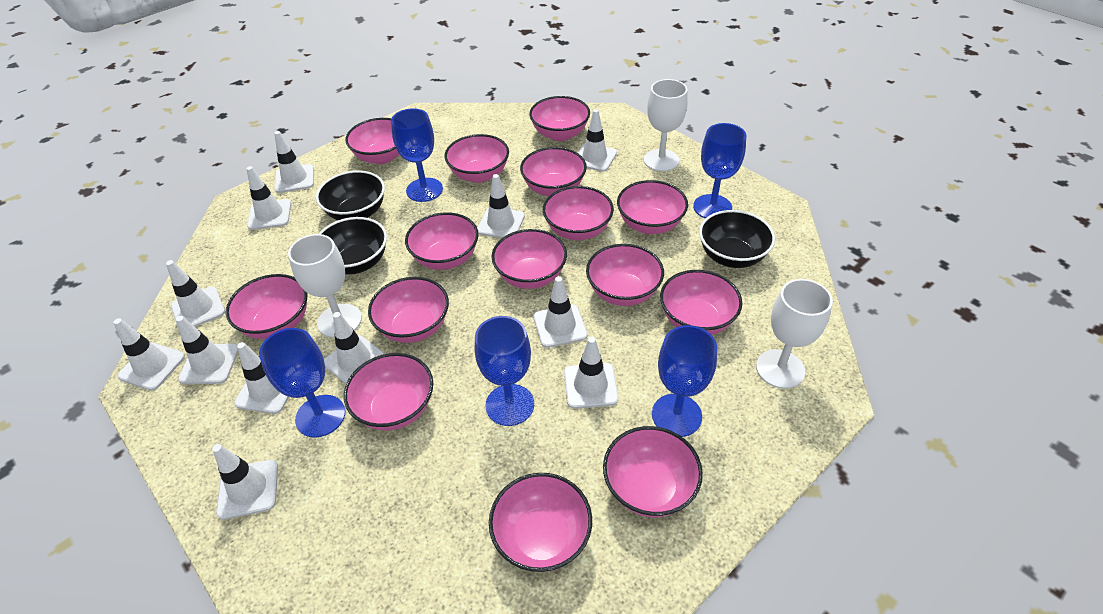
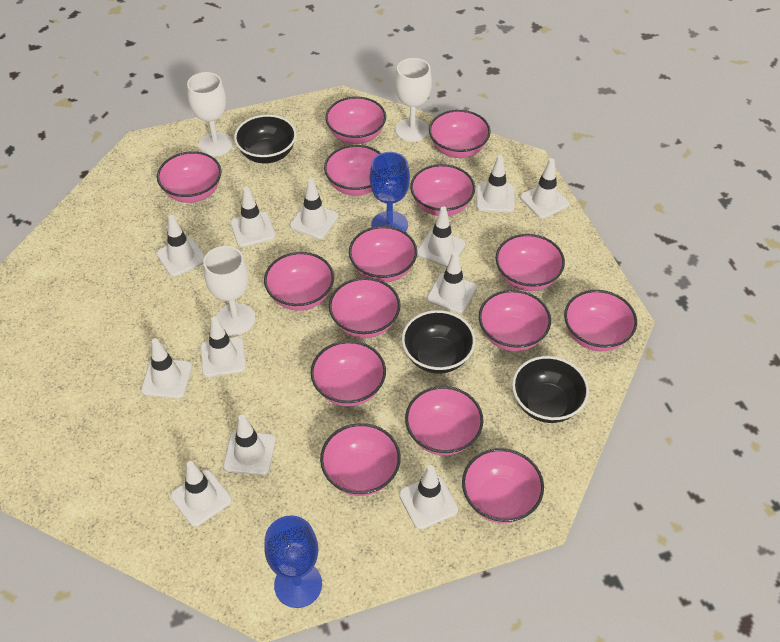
blue goblet: 5 -> 2

